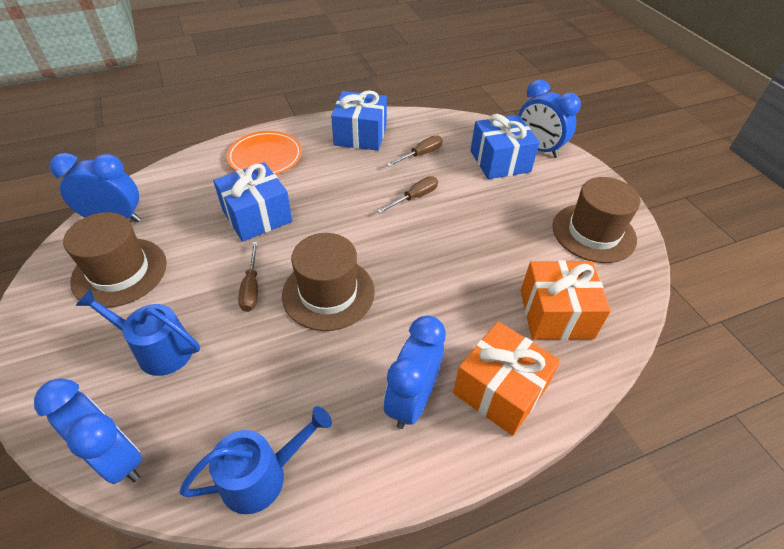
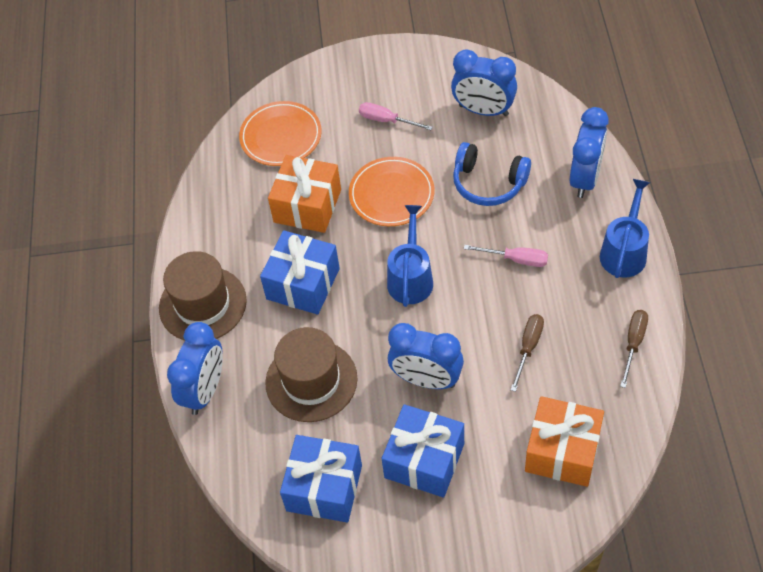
blue headphones: 0 -> 1
brown hat: 3 -> 2
brown screwdriver: 3 -> 2
orange plate: 1 -> 2
pink screwdriver: 0 -> 2

